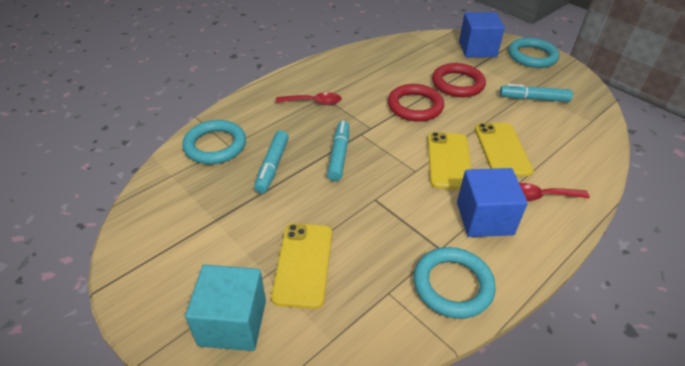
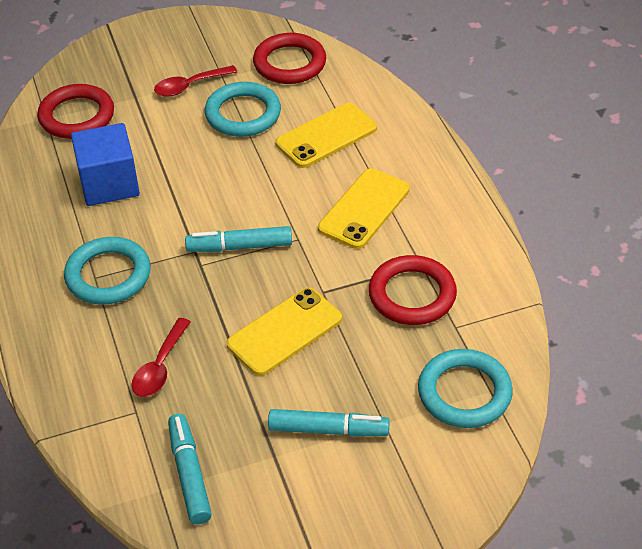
blue cube: 2 -> 1
red ring: 2 -> 3
turquoise cube: 1 -> 0

